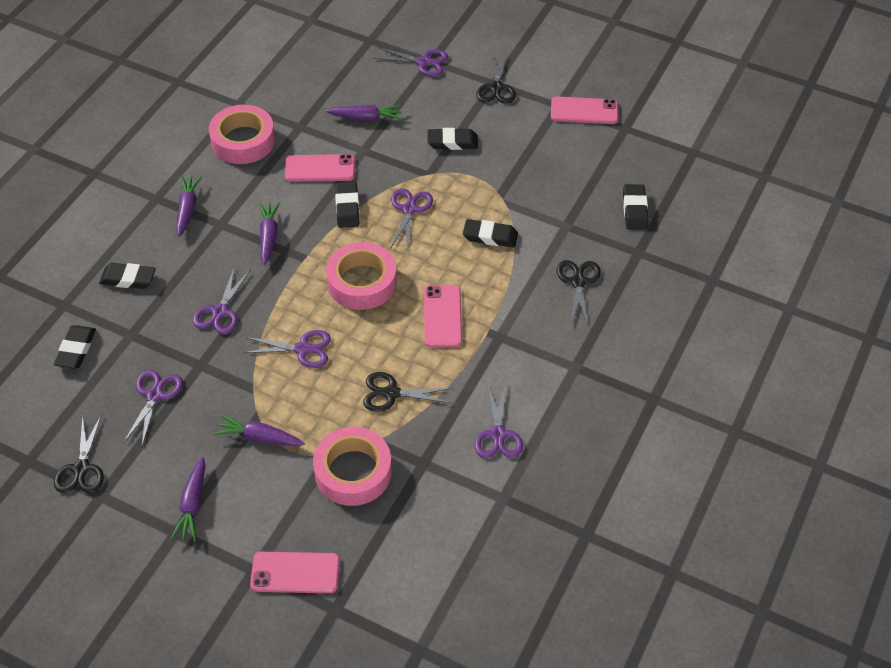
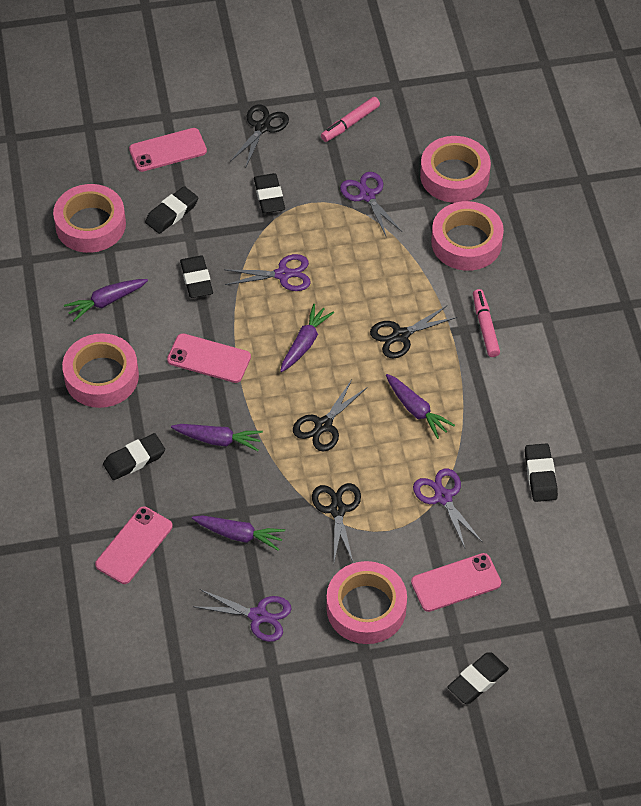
pink marker: 0 -> 2
pink tape: 3 -> 5
purple scissors: 6 -> 4

